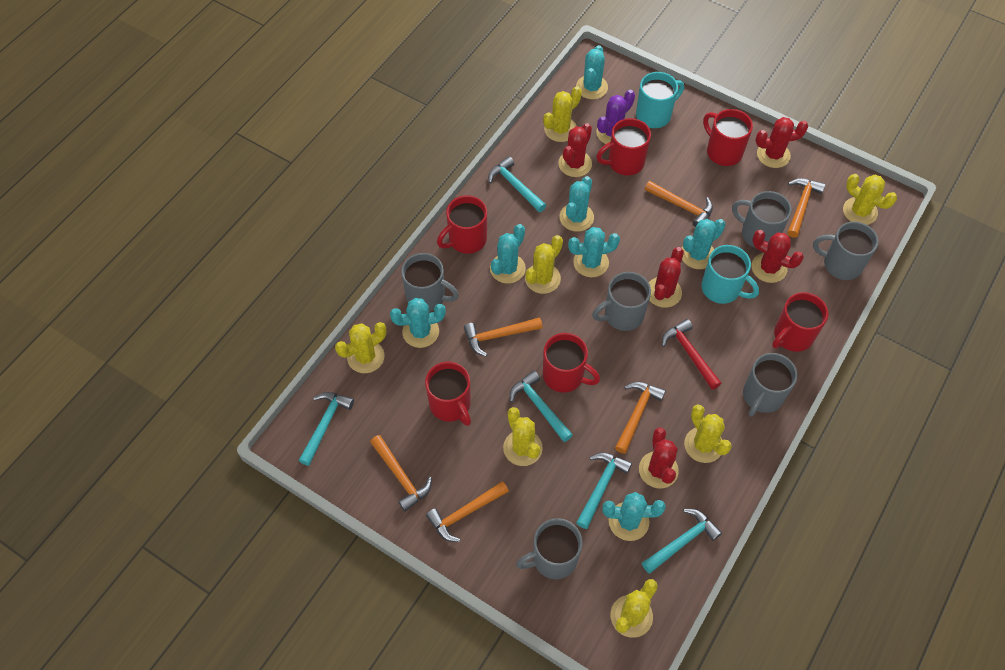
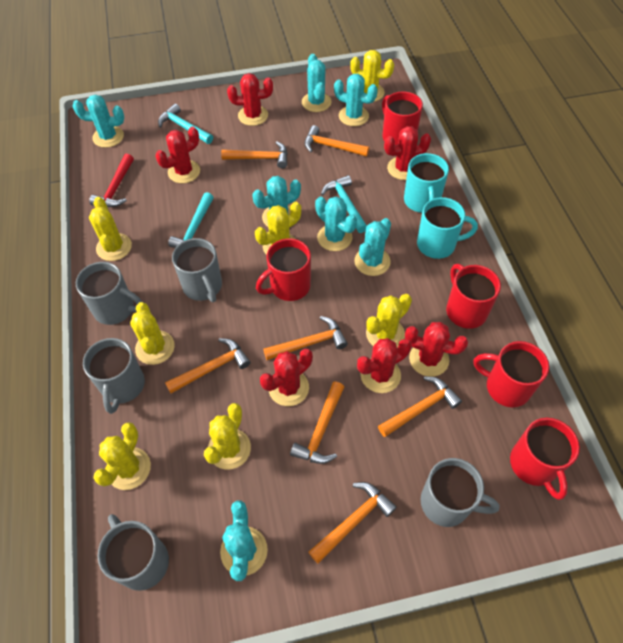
grey mug: 6 -> 5
orange hammer: 6 -> 7
purple cactus: 1 -> 0
red cactus: 5 -> 6
red mug: 6 -> 5
turquoise hammer: 5 -> 3

